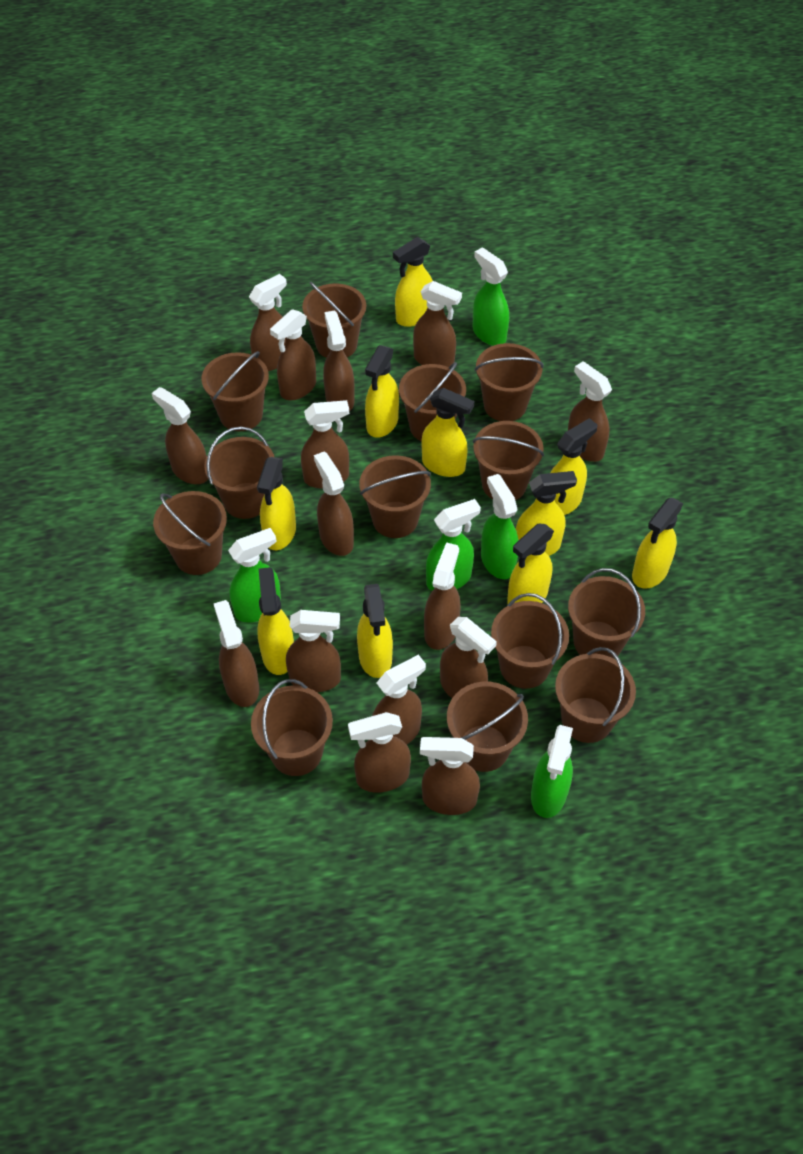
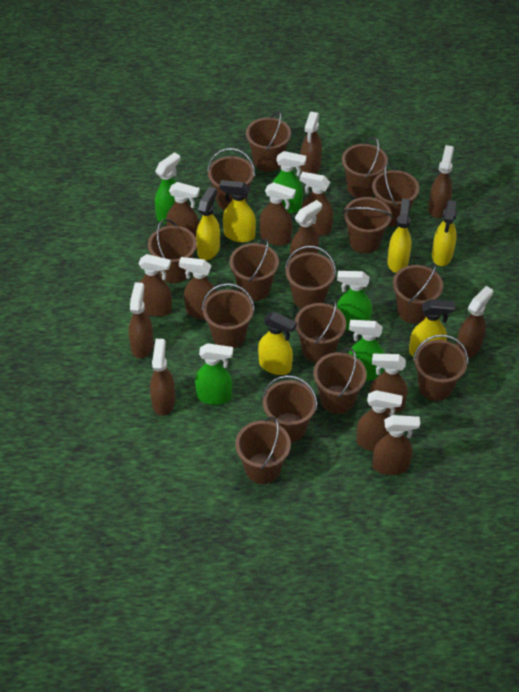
brown bucket: 13 -> 15
brown spray bottle: 15 -> 14
yellow spray bottle: 10 -> 6

